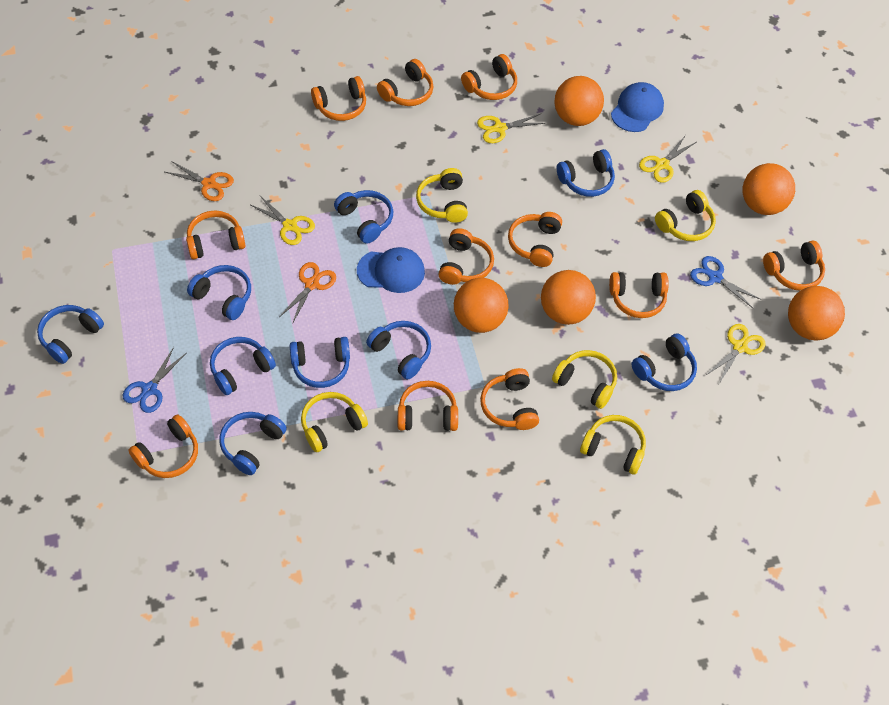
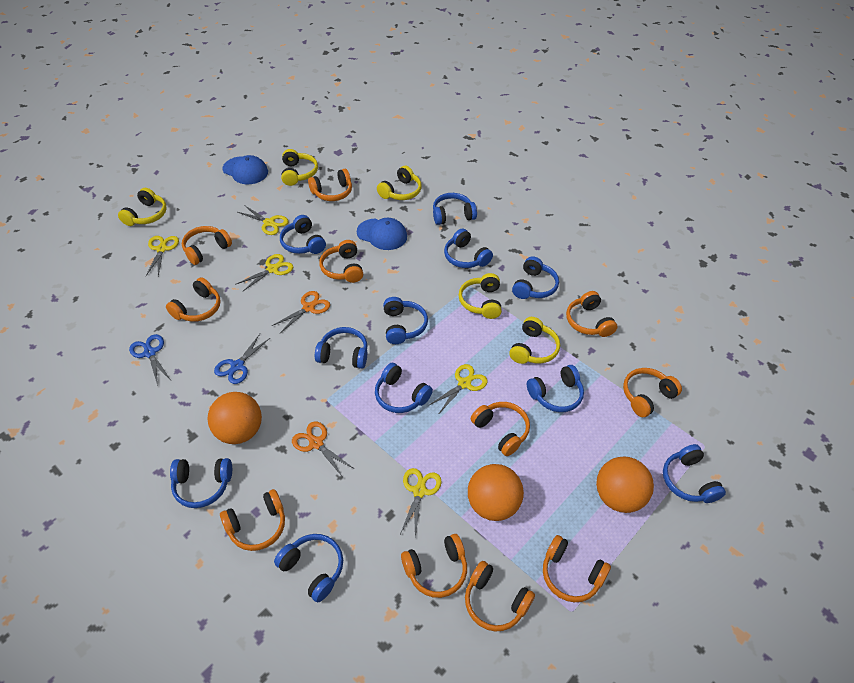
blue headphones: 9 -> 11
orange ball: 5 -> 3
yellow scissors: 4 -> 5

